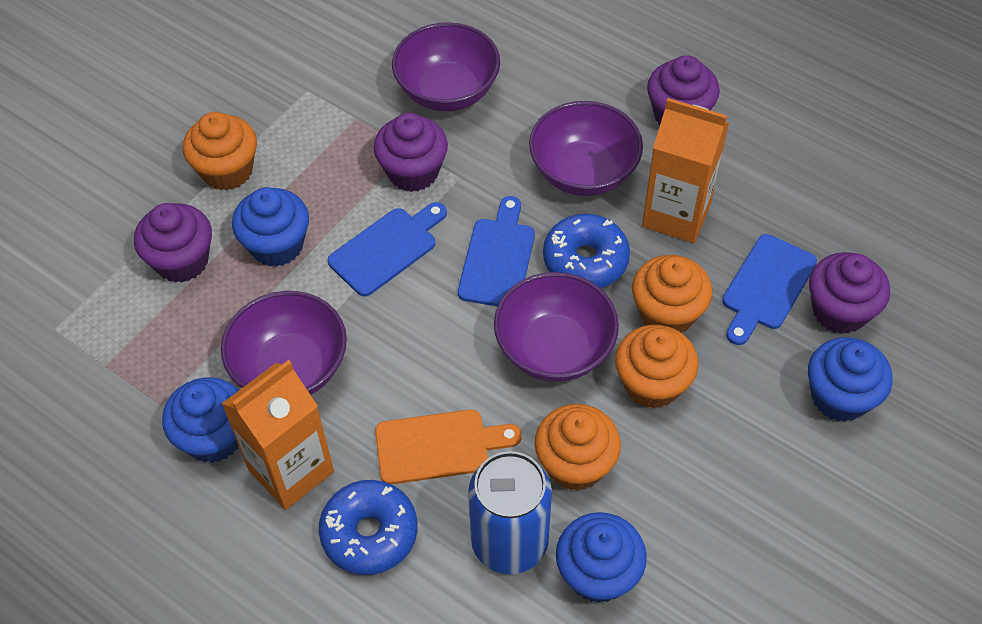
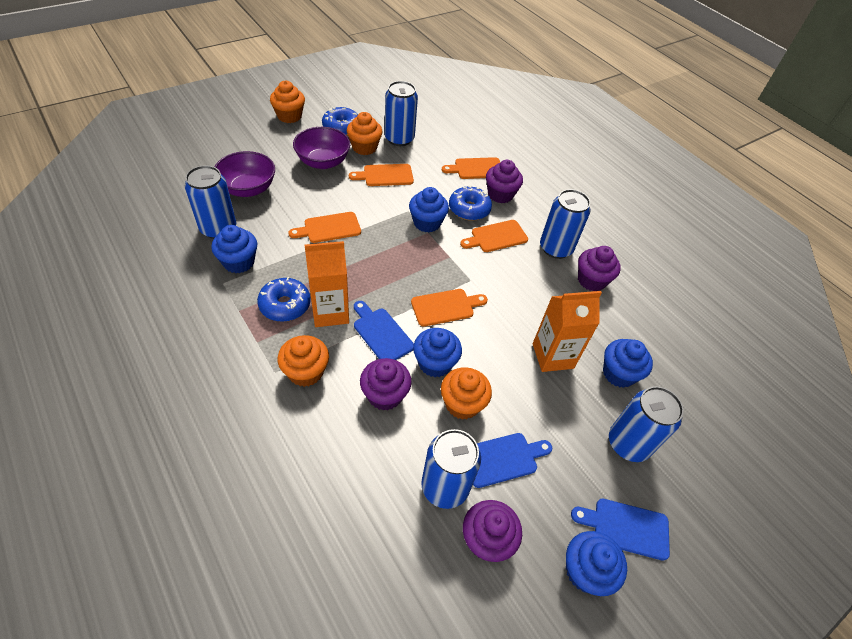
blue can: 1 -> 5
blue cupcake: 4 -> 5
blue donut: 2 -> 3
orange cutting board: 1 -> 5
purple bowl: 4 -> 2

